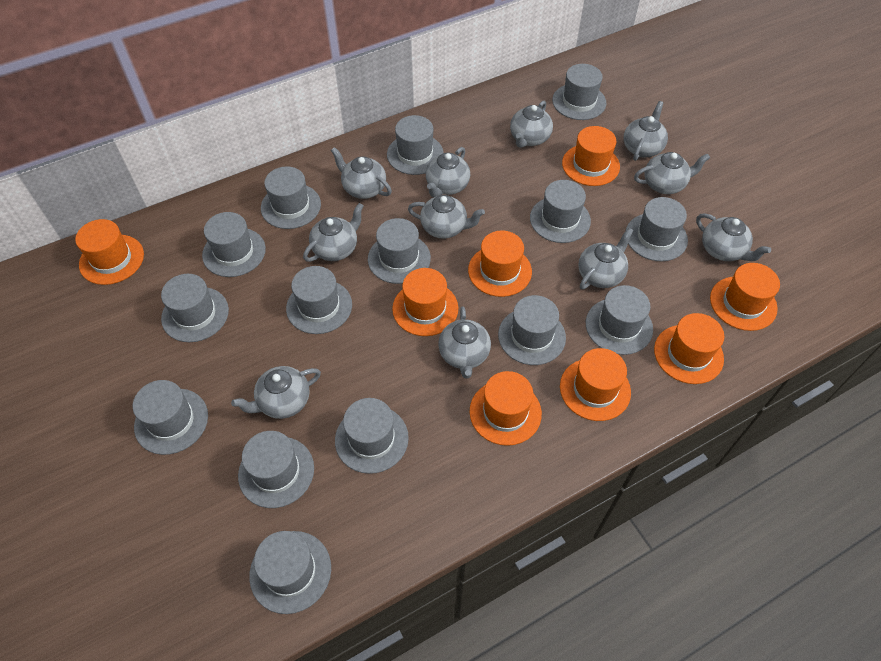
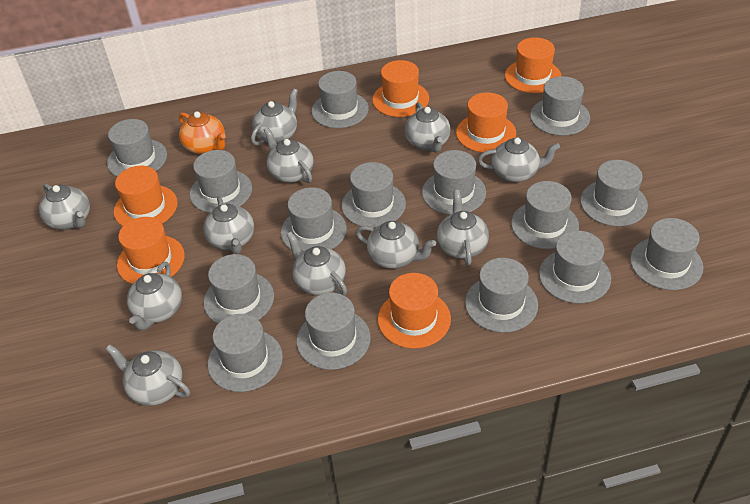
orange hat: 8 -> 6
orange teapot: 0 -> 1

